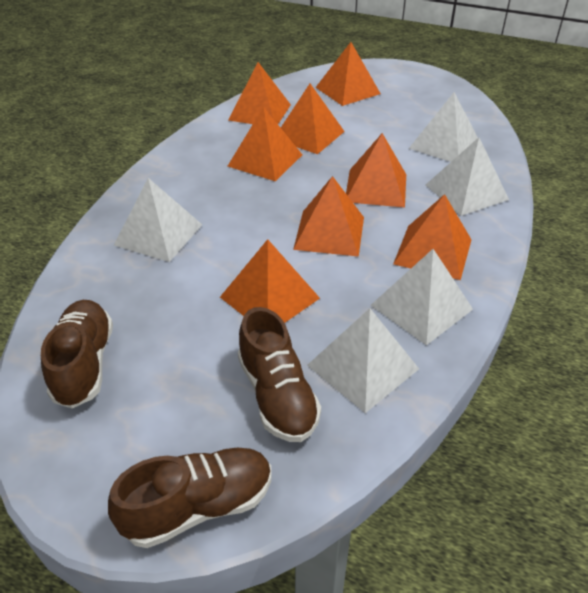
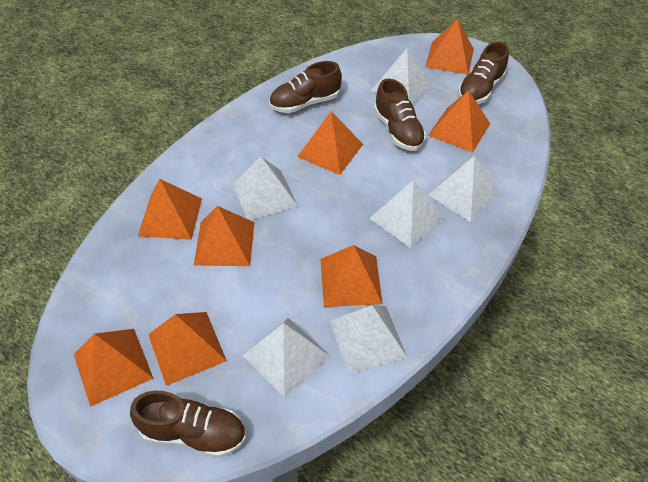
brown shoe: 3 -> 4
white pyramid: 5 -> 6

